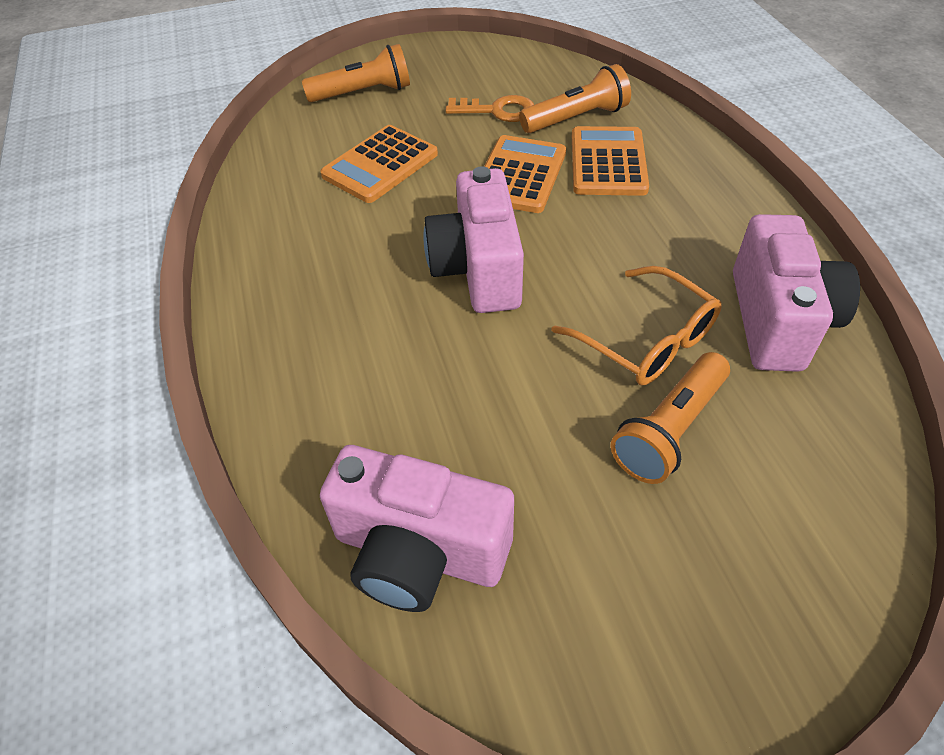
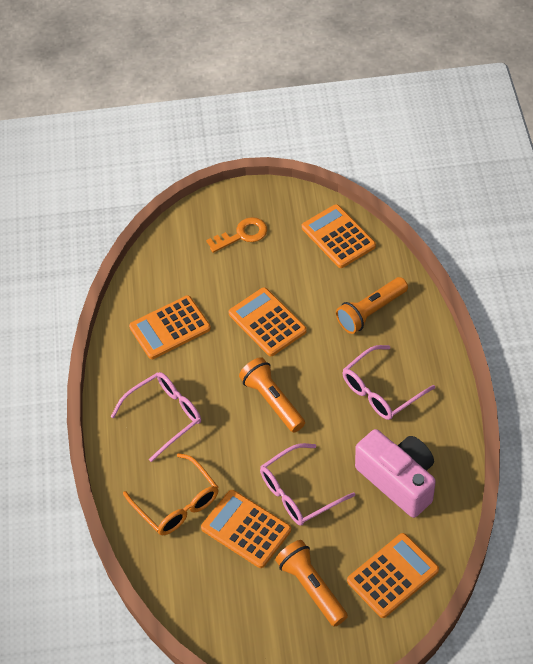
orange calculator: 3 -> 5
pink camera: 3 -> 1
pink glasses: 0 -> 3

